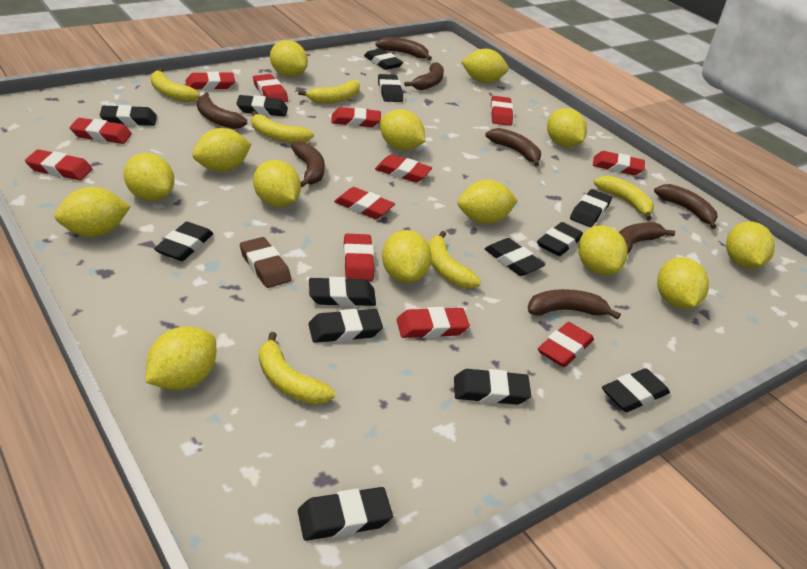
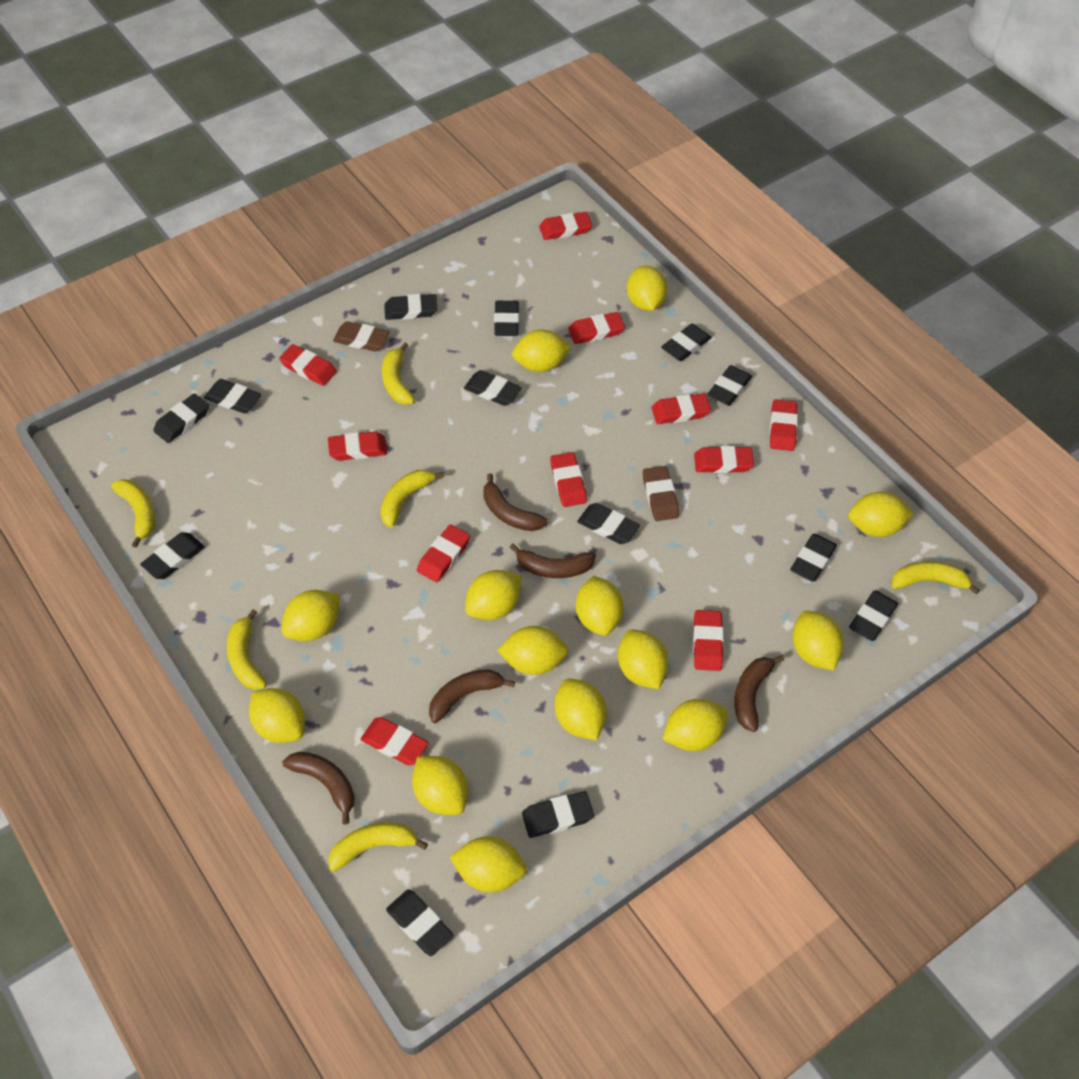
brown banana: 8 -> 5
brown eraser: 1 -> 2
red eraser: 12 -> 11

